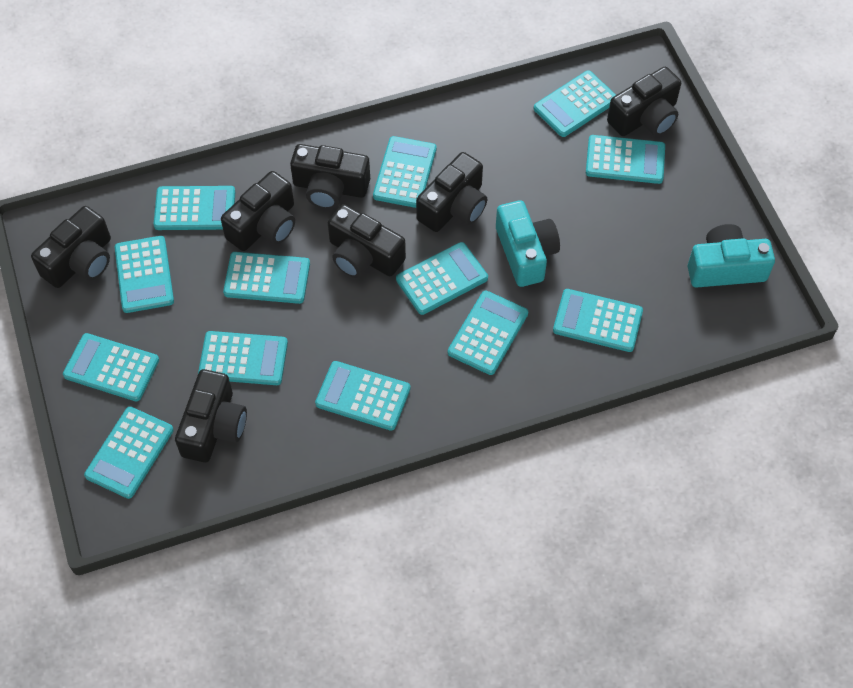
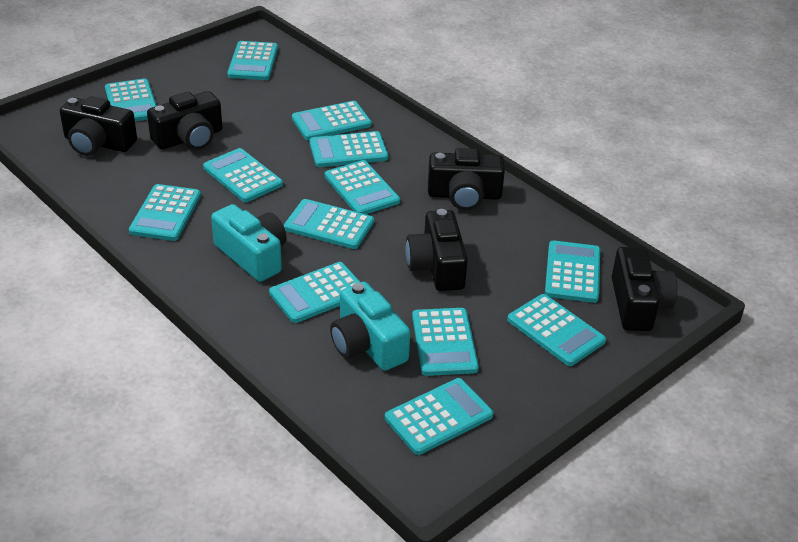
black camera: 7 -> 5

